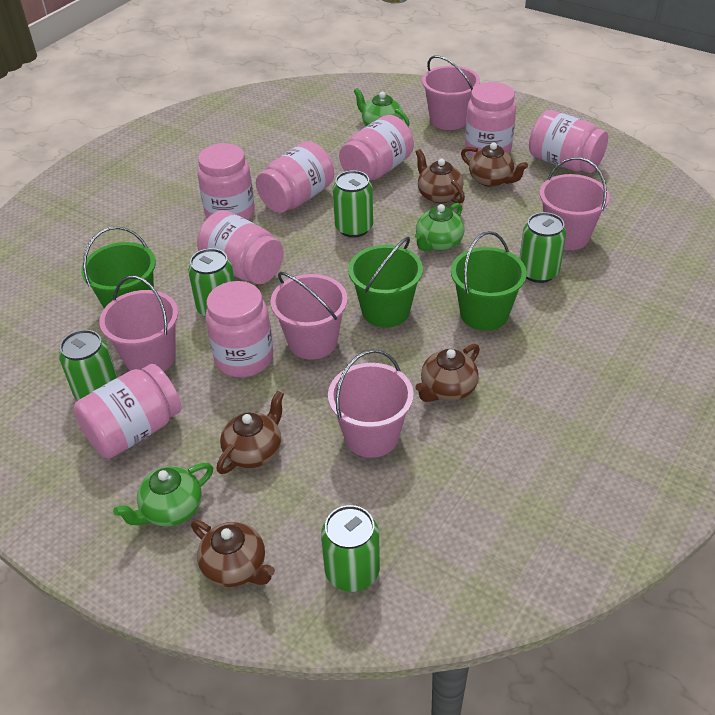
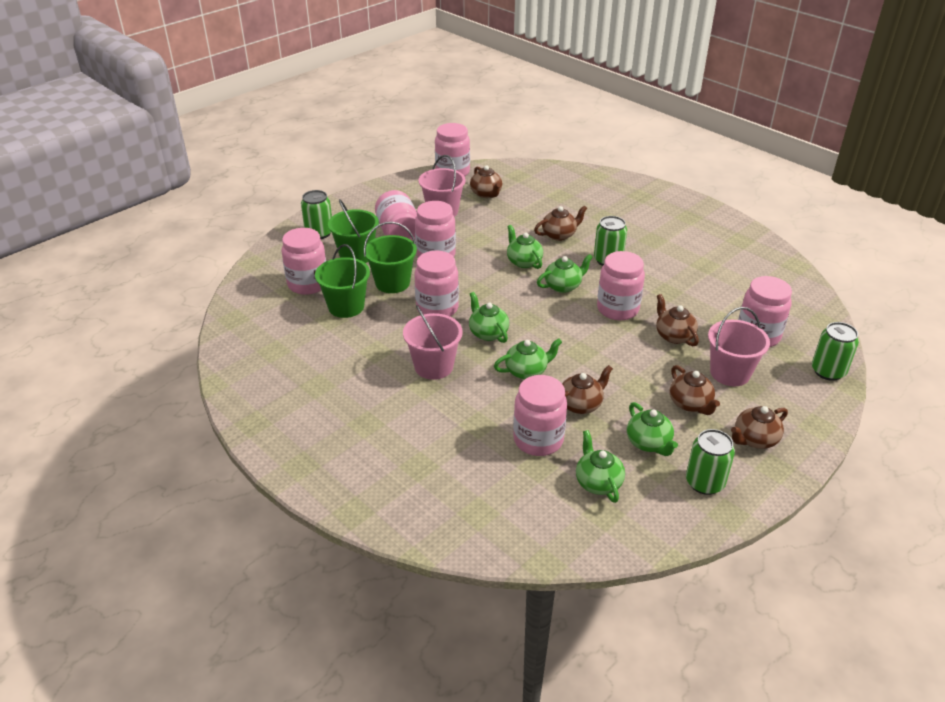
brown teapot: 5 -> 6
green can: 5 -> 4
green teapot: 3 -> 6
pink bucket: 5 -> 3

